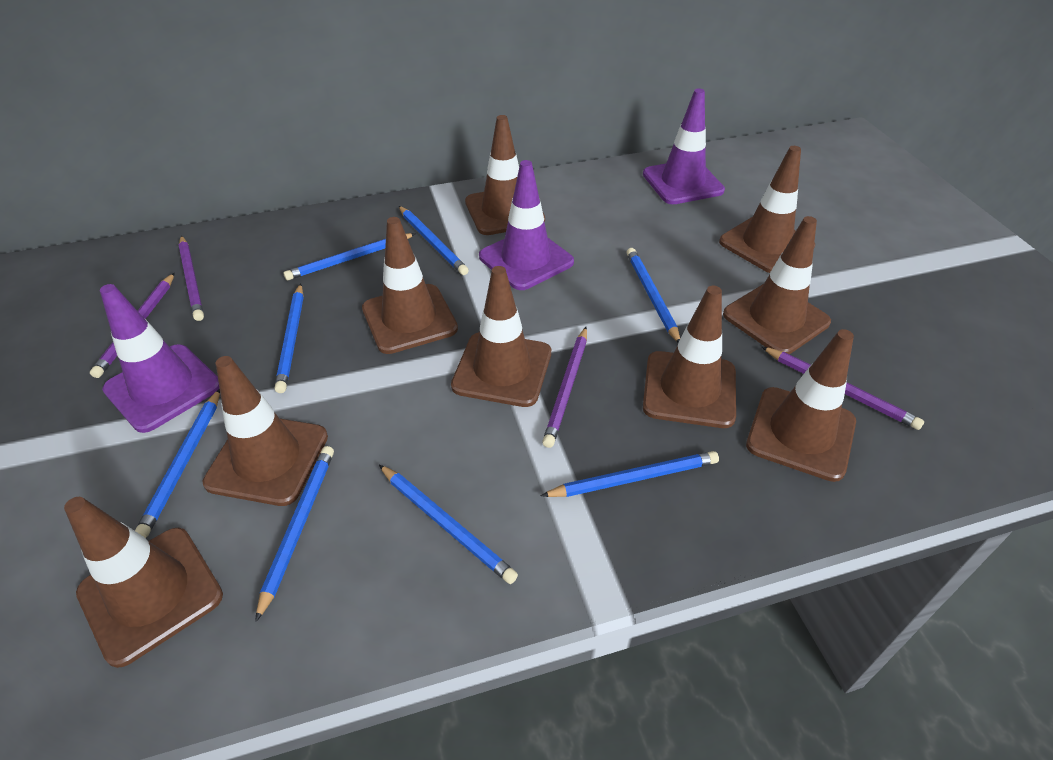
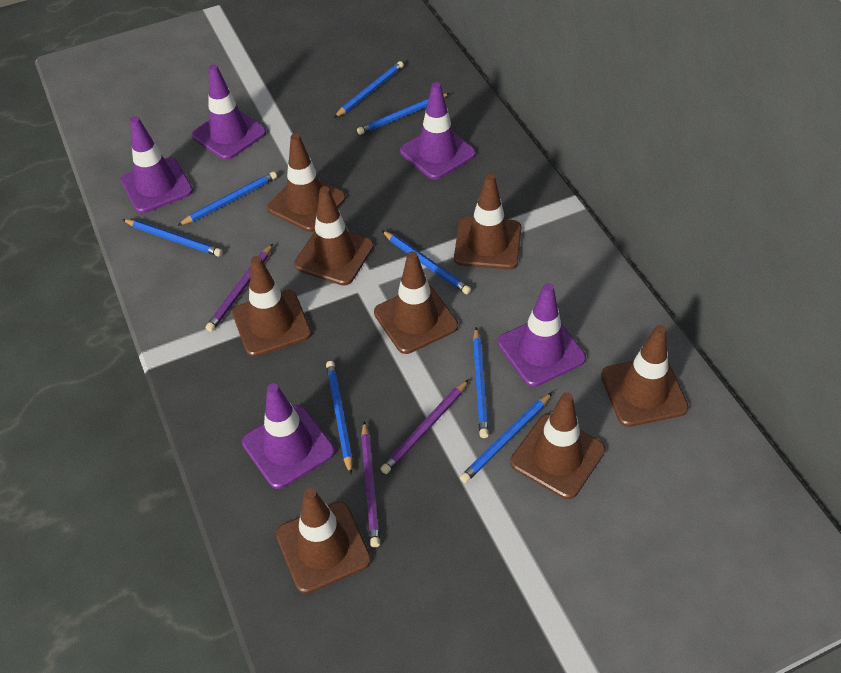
brown traffic cone: 9 -> 8
purple pencil: 4 -> 3
purple traffic cone: 3 -> 5

